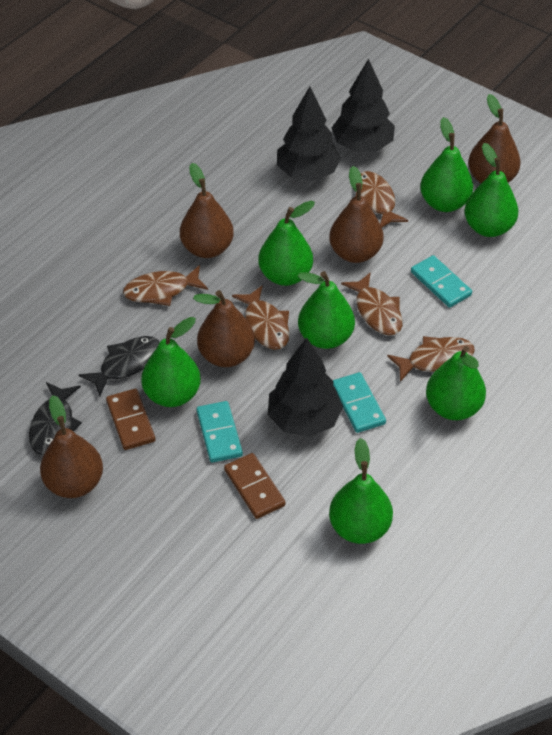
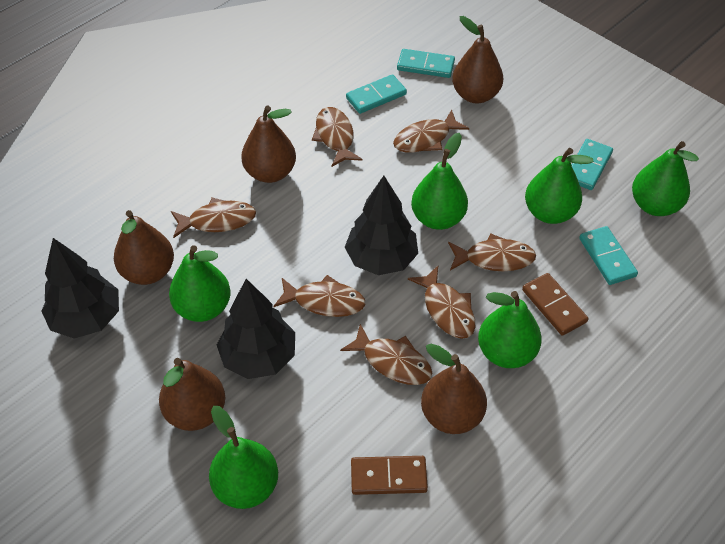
black fish: 2 -> 0
brown fish: 5 -> 7
green pear: 7 -> 6
turquoise domino: 3 -> 4

